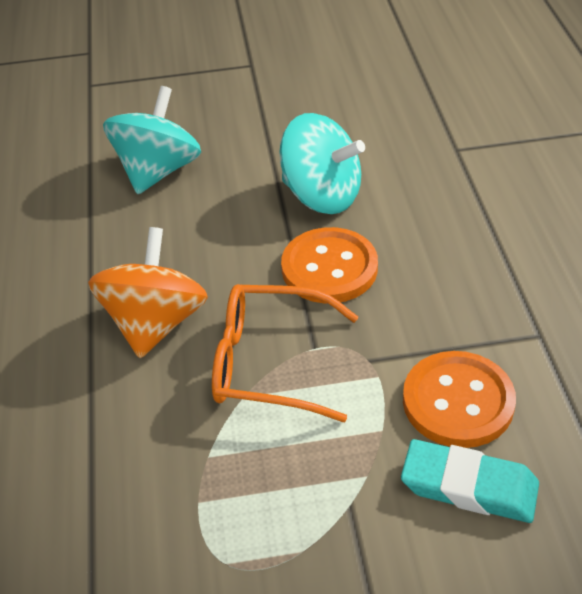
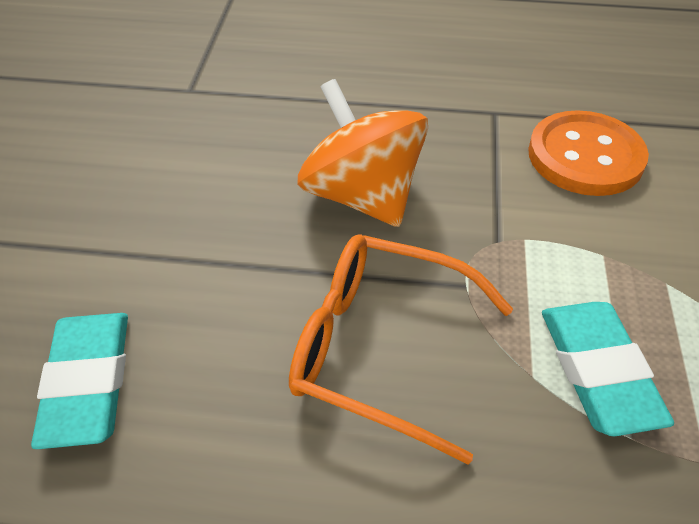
orange button: 2 -> 1
turquoise eraser: 1 -> 2
turquoise spinning top: 2 -> 0

